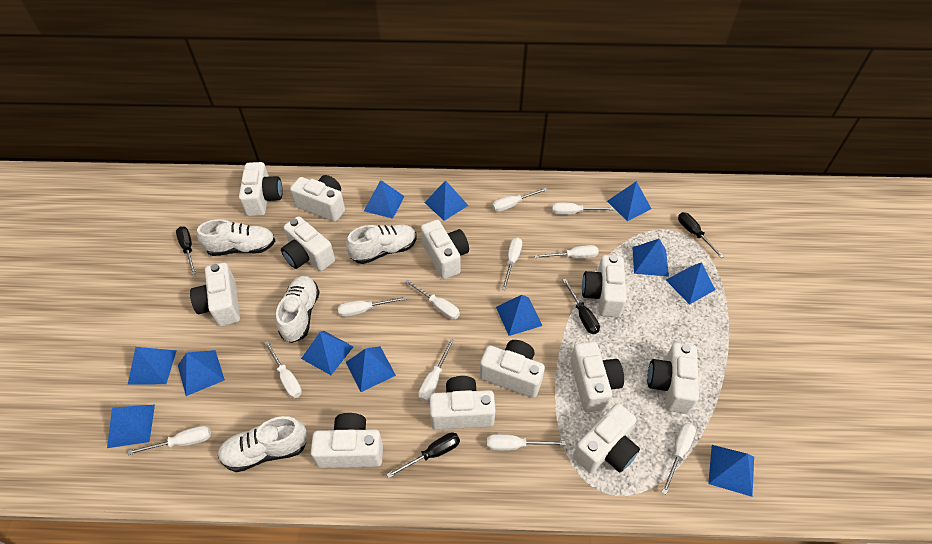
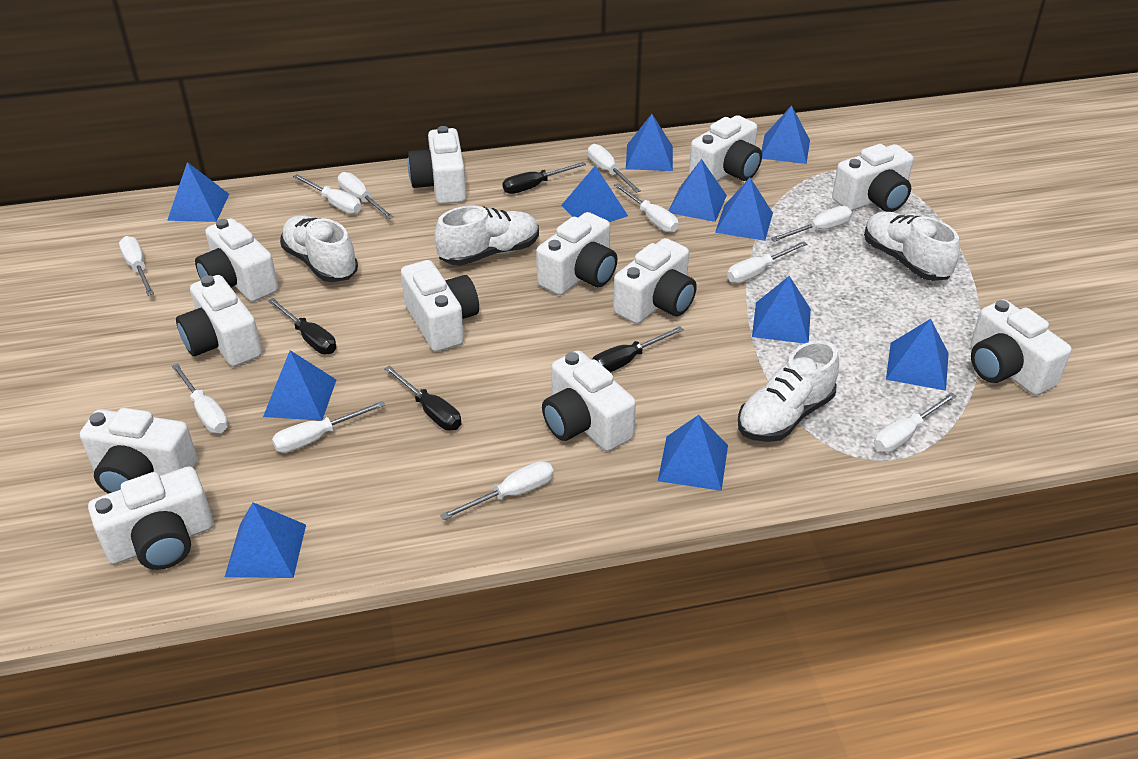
blue pyramid: 12 -> 11

